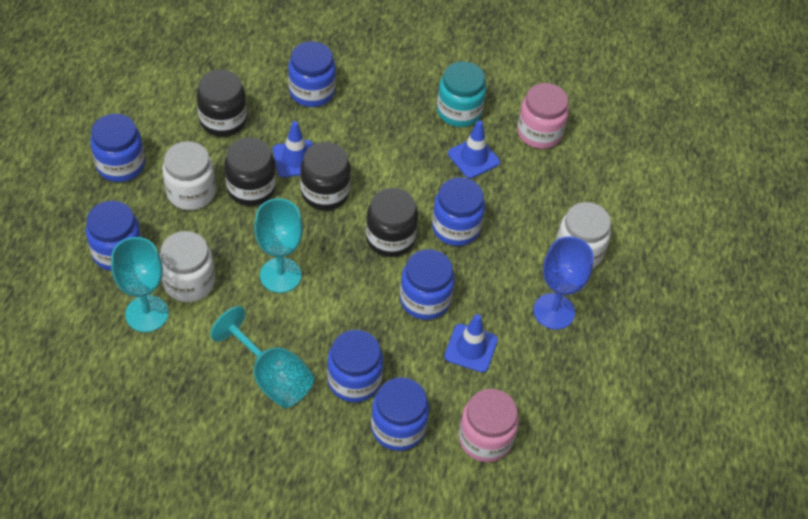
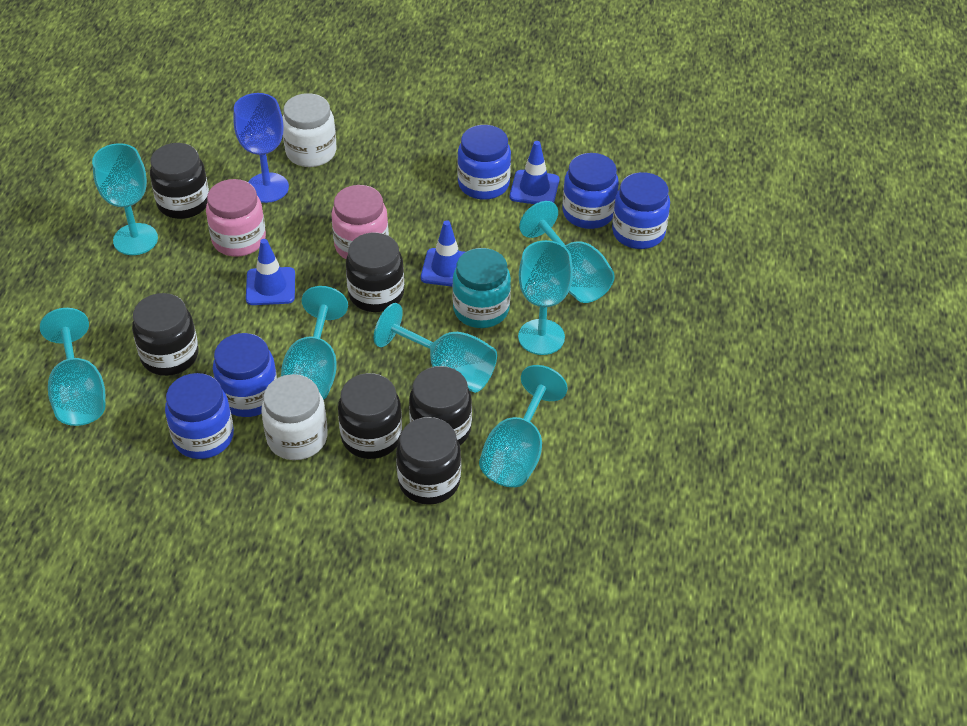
black jar: 4 -> 6
blue jar: 7 -> 5
turquoise goblet: 3 -> 7
white jar: 3 -> 2

